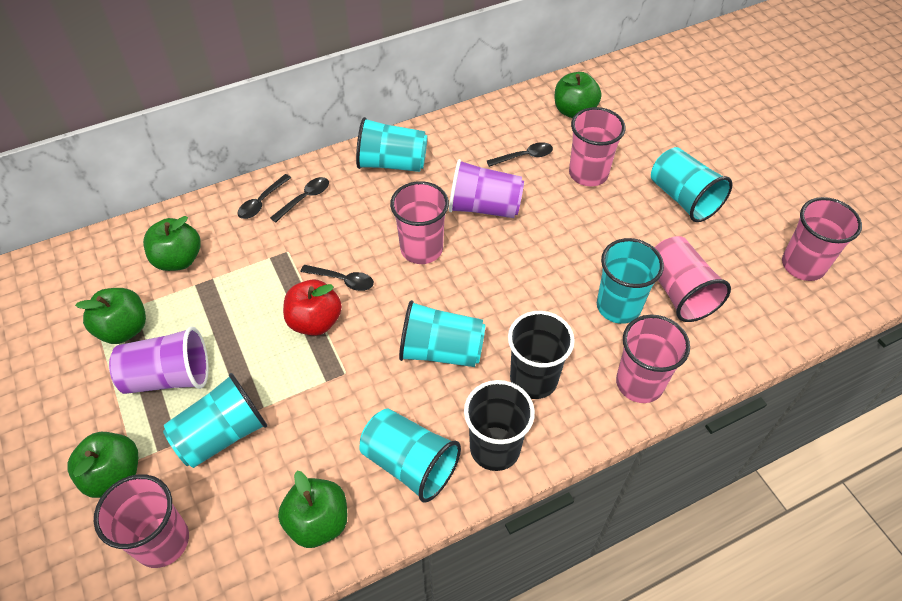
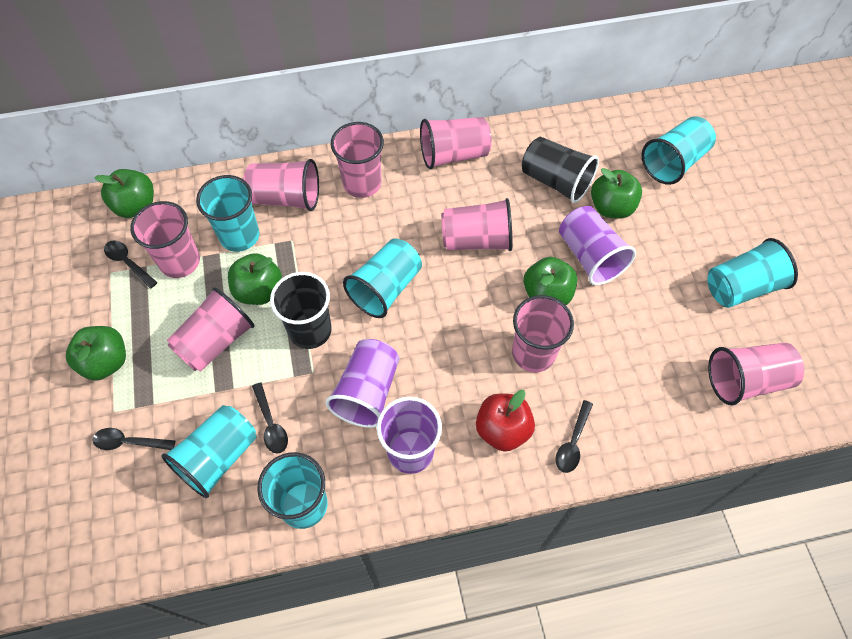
pink cup: 6 -> 8
purple cup: 2 -> 3

